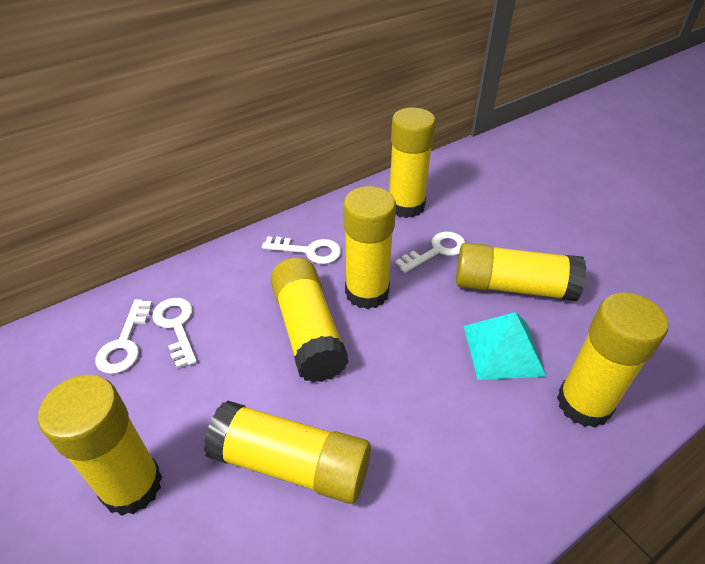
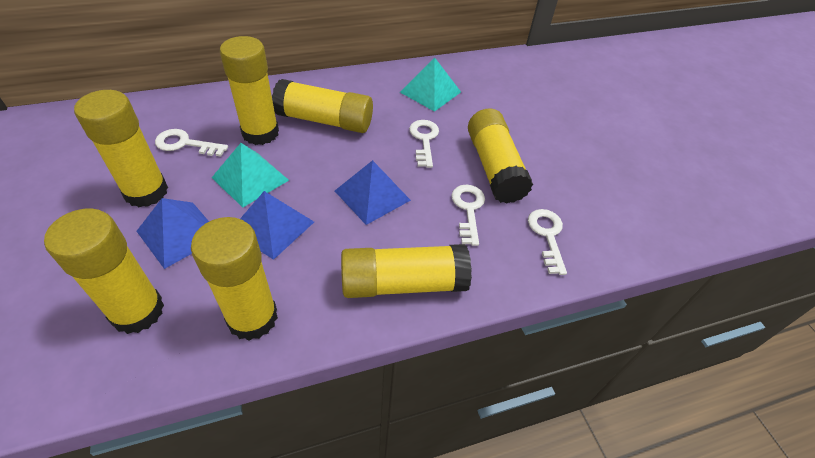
blue pyramid: 0 -> 3
turquoise pyramid: 1 -> 2

